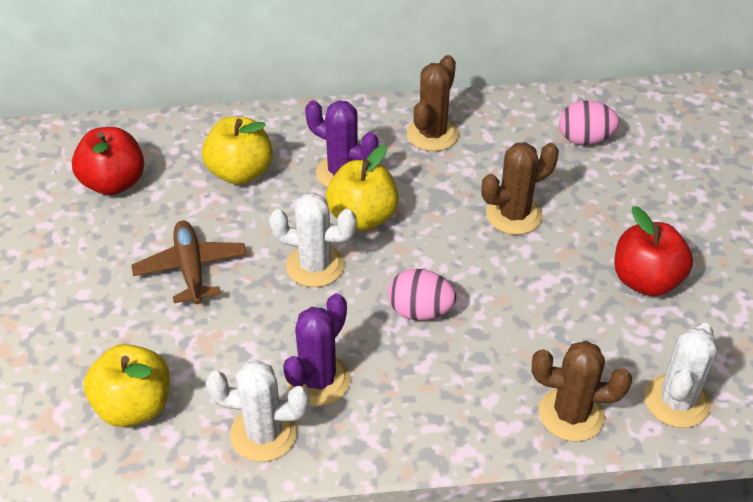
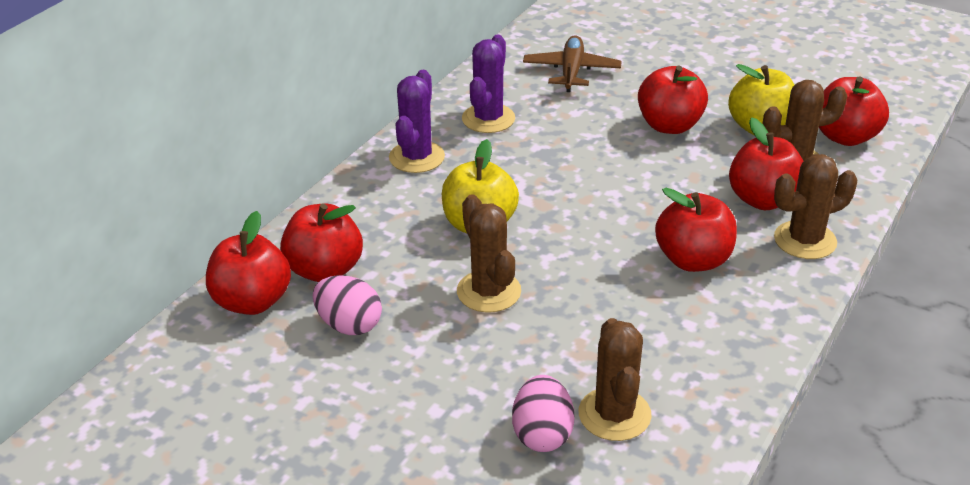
brown cactus: 3 -> 4
red apple: 2 -> 6
white cactus: 3 -> 0
yellow apple: 3 -> 2

